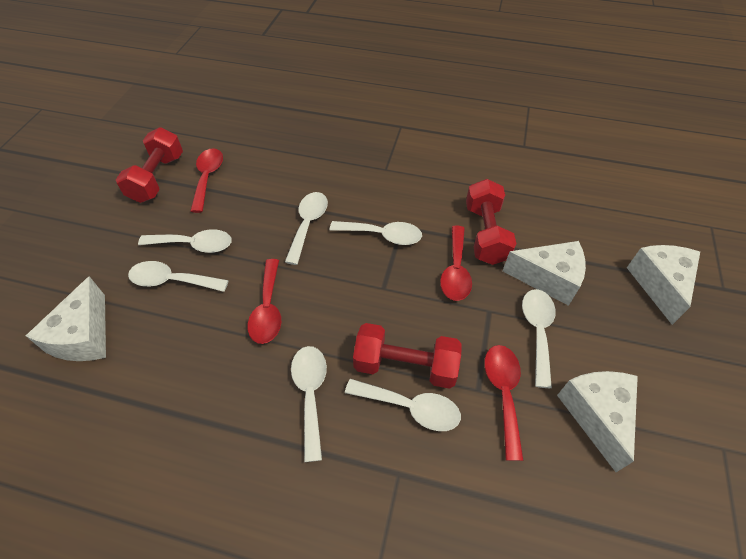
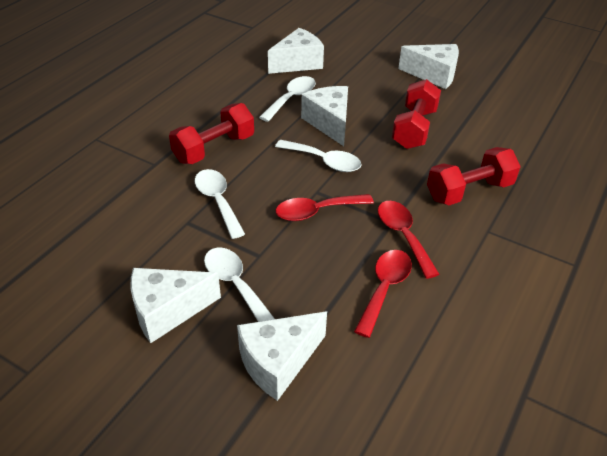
red spoon: 4 -> 3
white cheese: 4 -> 5
white spoon: 7 -> 4

